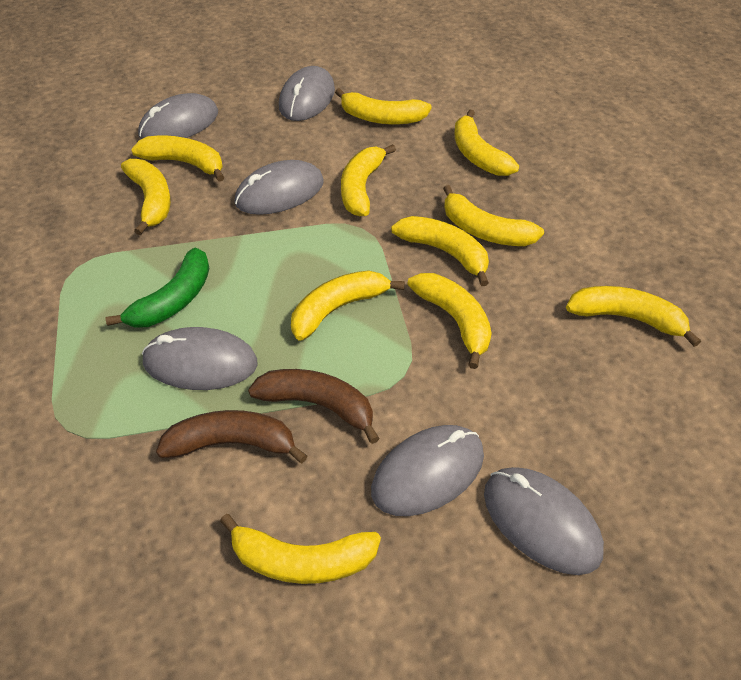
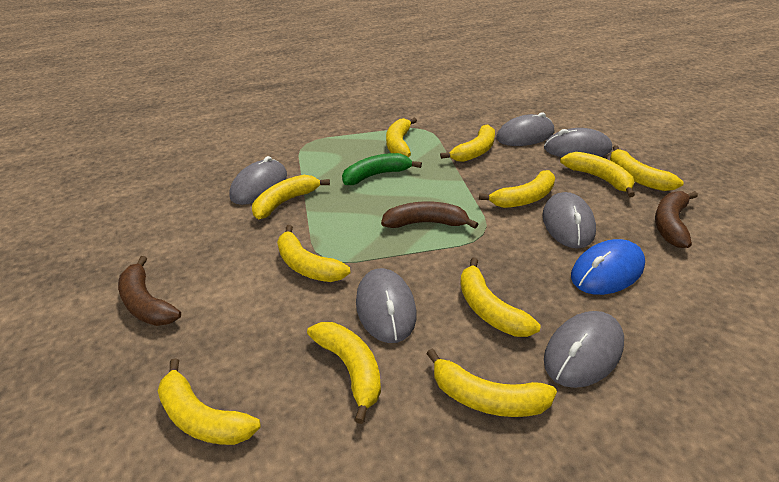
blue mouse: 0 -> 1
brown banana: 2 -> 3

